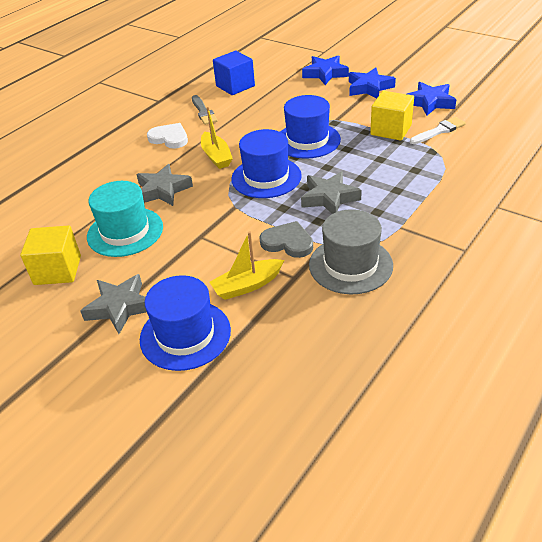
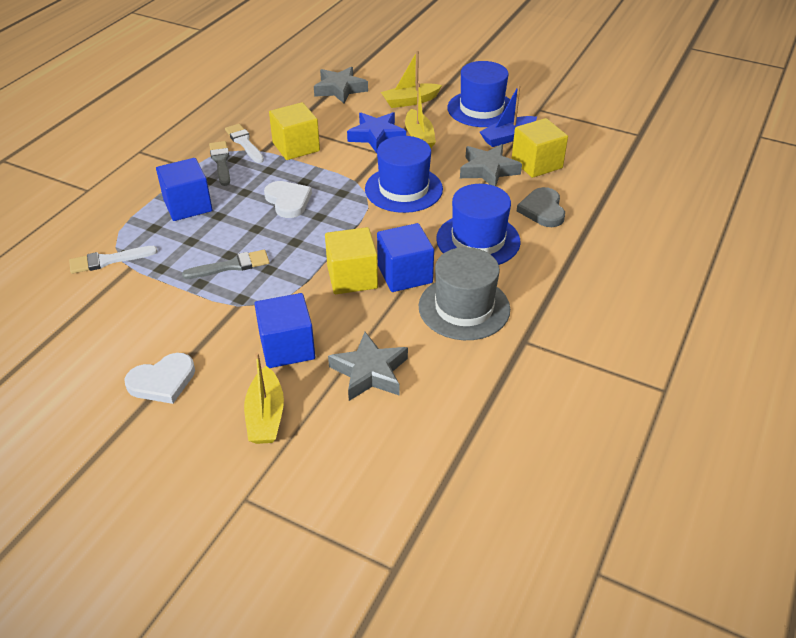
blue boat: 0 -> 1
blue cube: 1 -> 3
blue star: 3 -> 1
grey brush: 1 -> 2
turquoise hat: 1 -> 0
white brush: 1 -> 2
white heart: 1 -> 2
yellow boat: 2 -> 3
yellow cube: 2 -> 3

